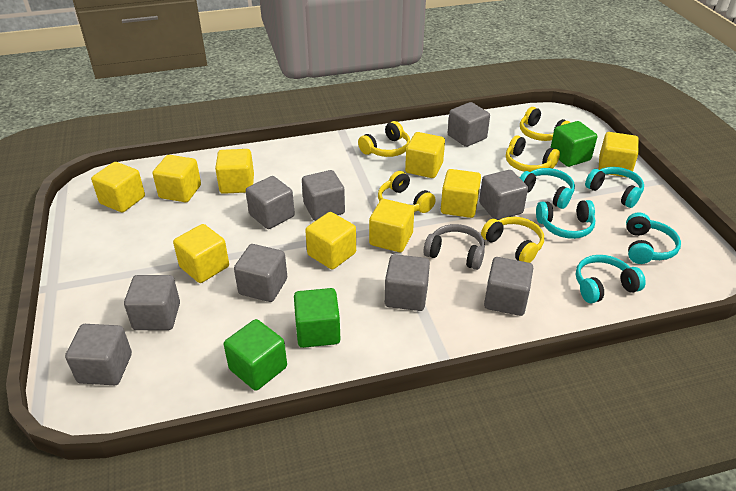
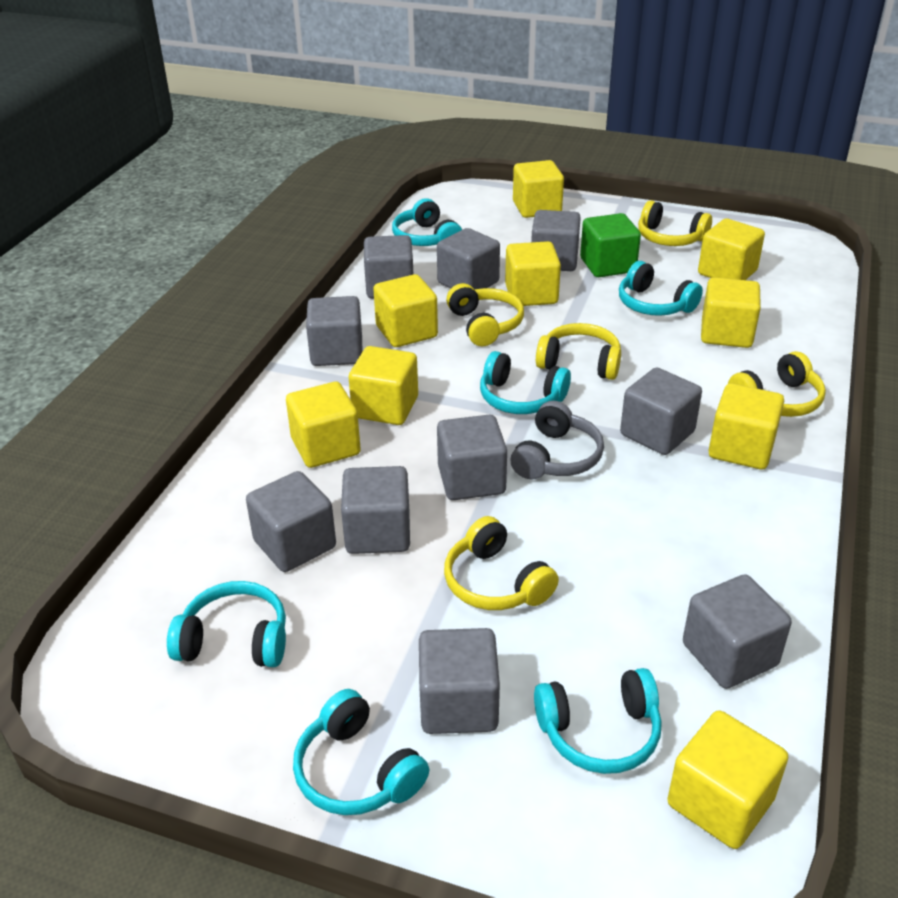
green cube: 3 -> 1
grey cube: 9 -> 10
turquoise headphones: 5 -> 6

